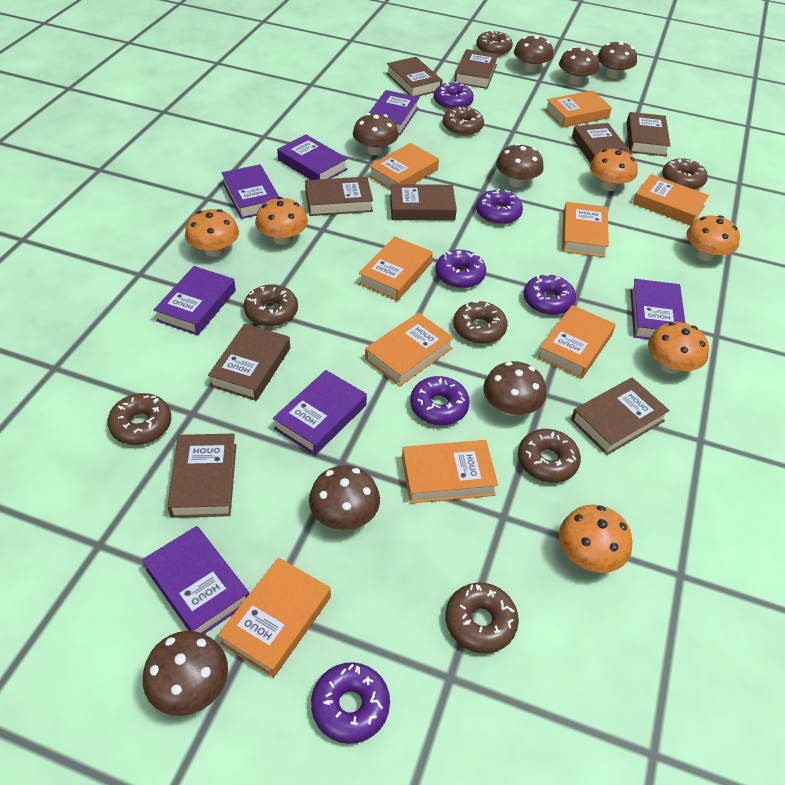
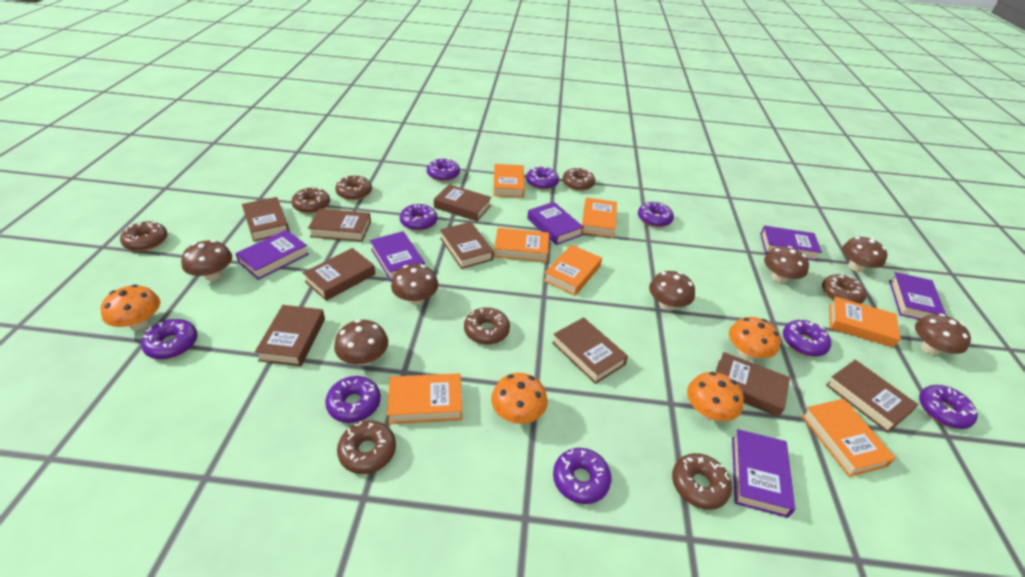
brown mushroom: 8 -> 7
orange book: 9 -> 7
orange mushroom: 6 -> 4
purple book: 7 -> 6
purple donut: 6 -> 9

